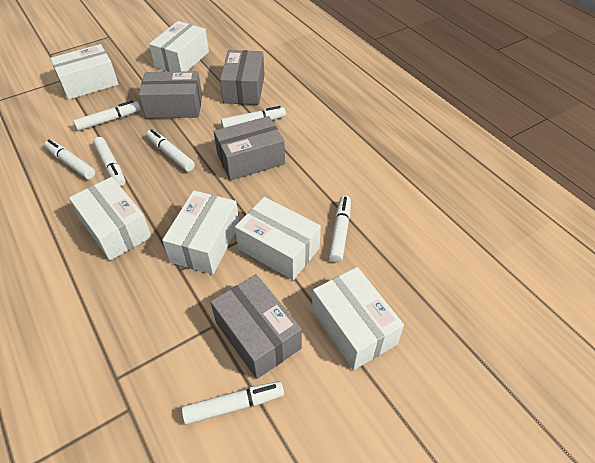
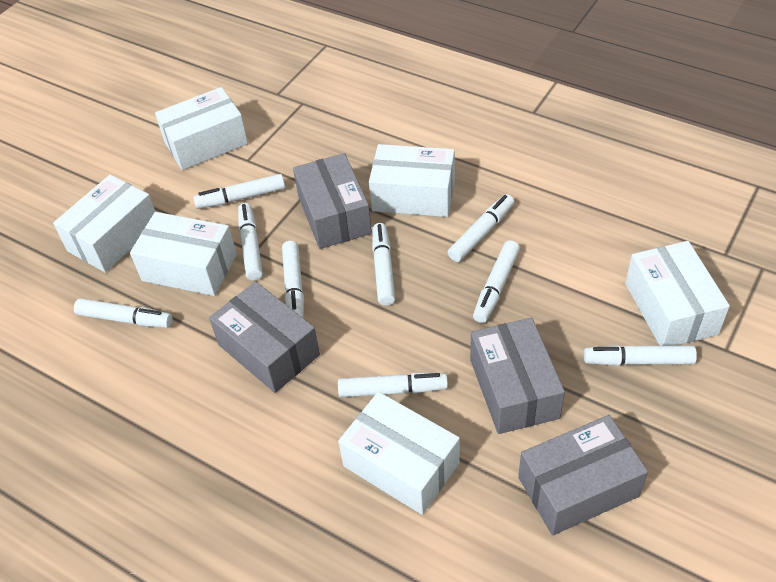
white marker: 7 -> 9

